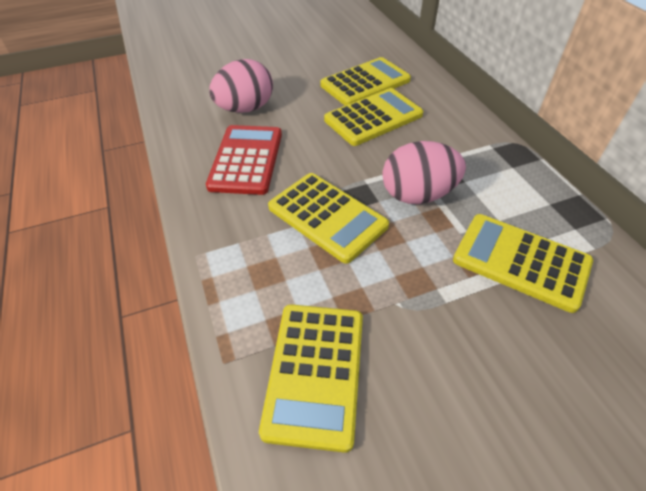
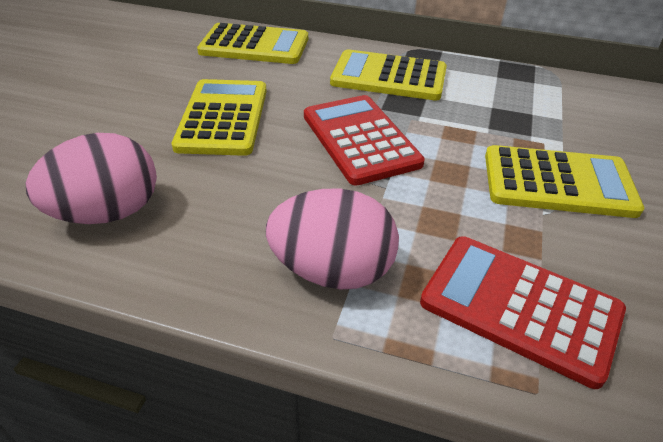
red calculator: 1 -> 2
yellow calculator: 5 -> 4

